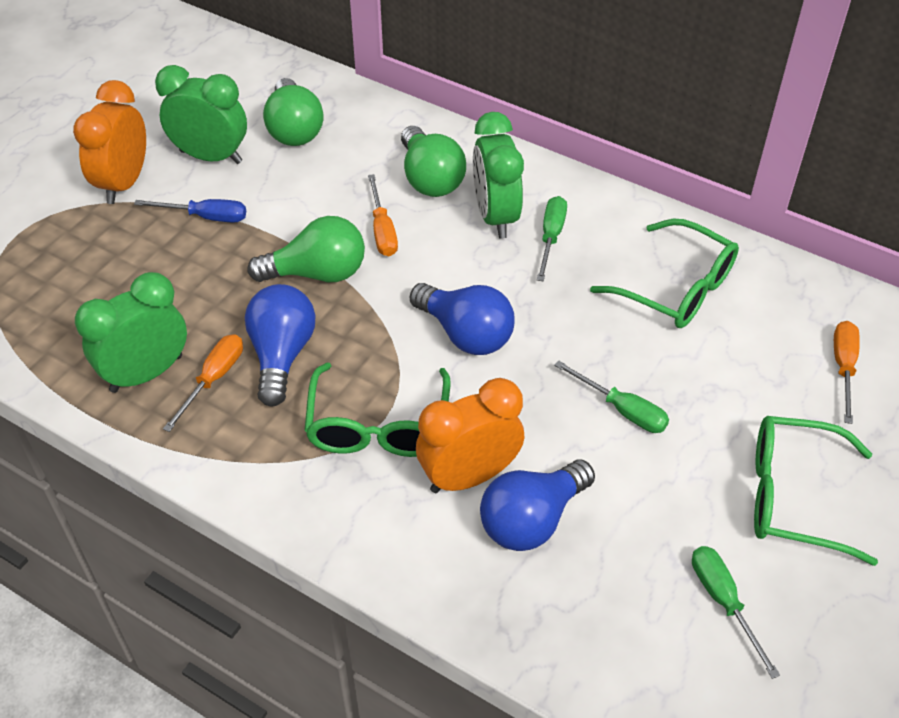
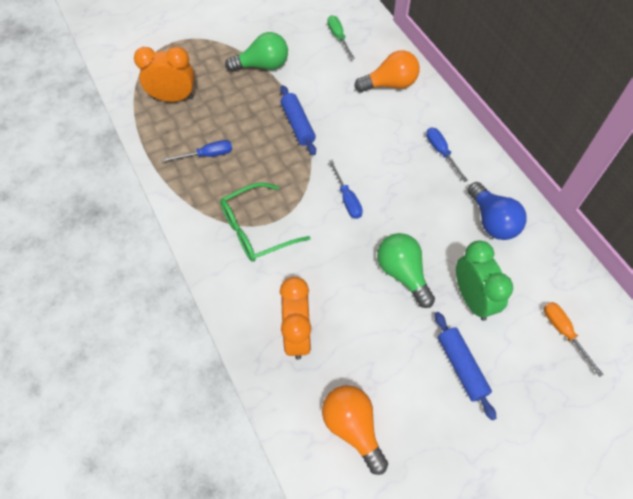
blue light bulb: 3 -> 1
blue rolling pin: 0 -> 2
blue screwdriver: 1 -> 3
green clock: 3 -> 1
green glasses: 3 -> 1
green light bulb: 3 -> 2
green screwdriver: 3 -> 1
orange light bulb: 0 -> 2
orange screwdriver: 3 -> 1

